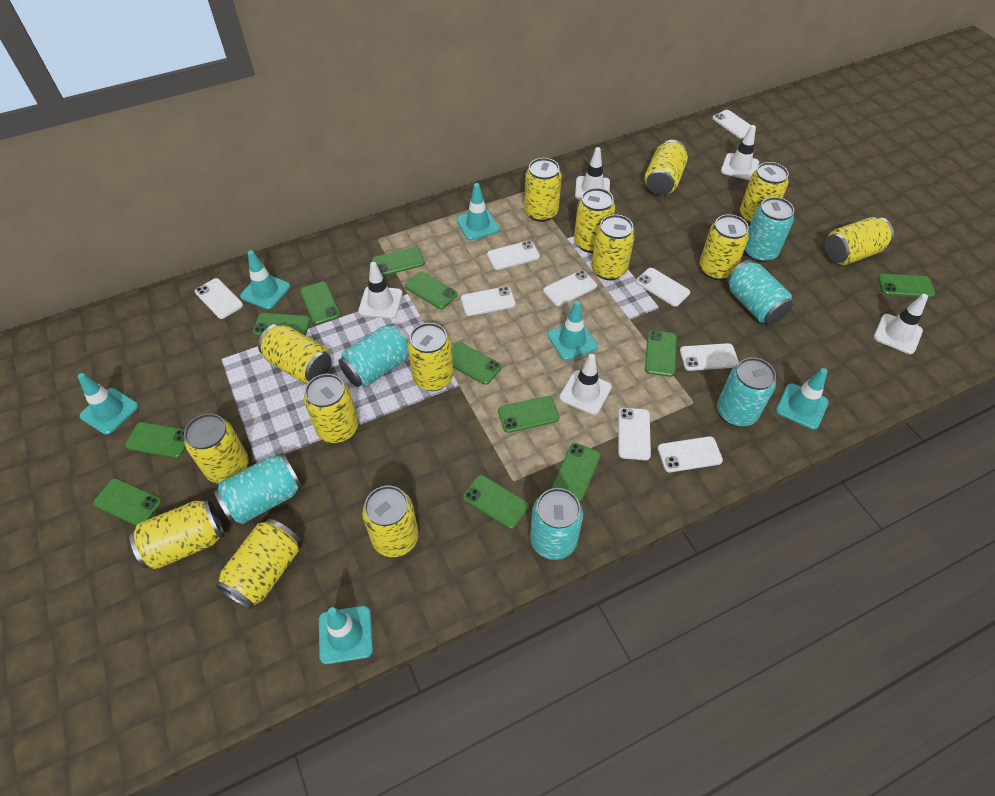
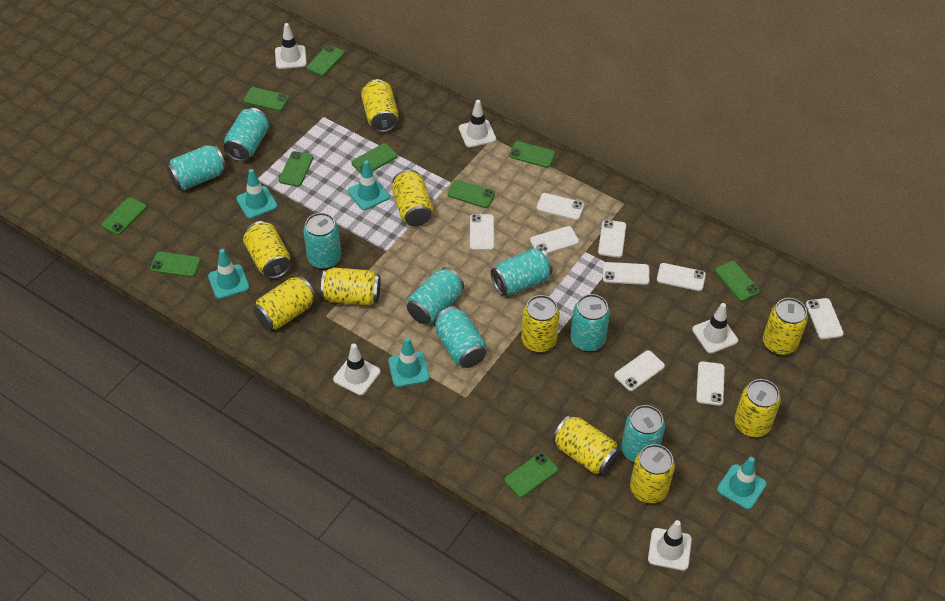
green phone: 12 -> 10
turquoise can: 6 -> 8
turquoise traffic cone: 6 -> 5
yellow can: 14 -> 10

